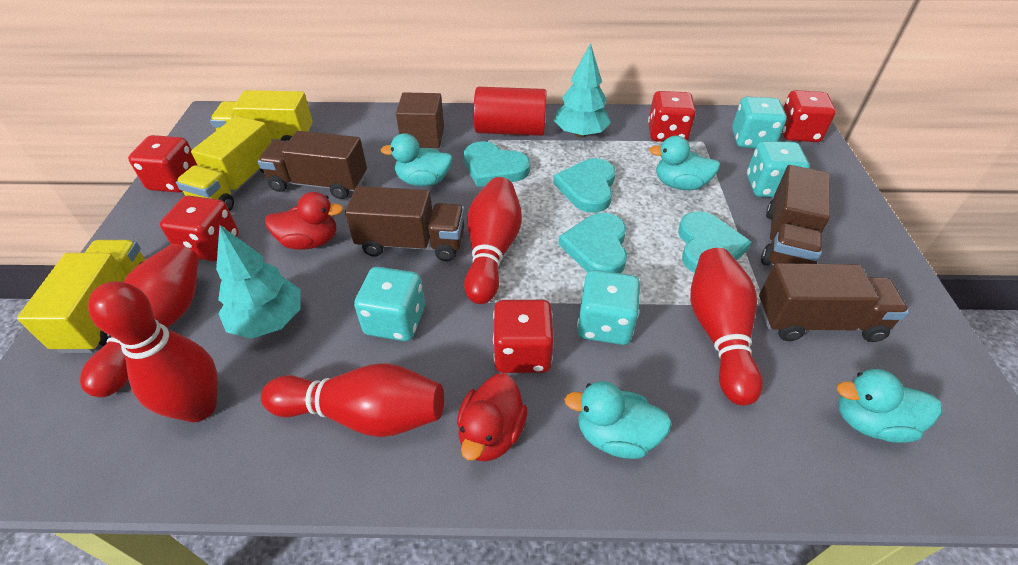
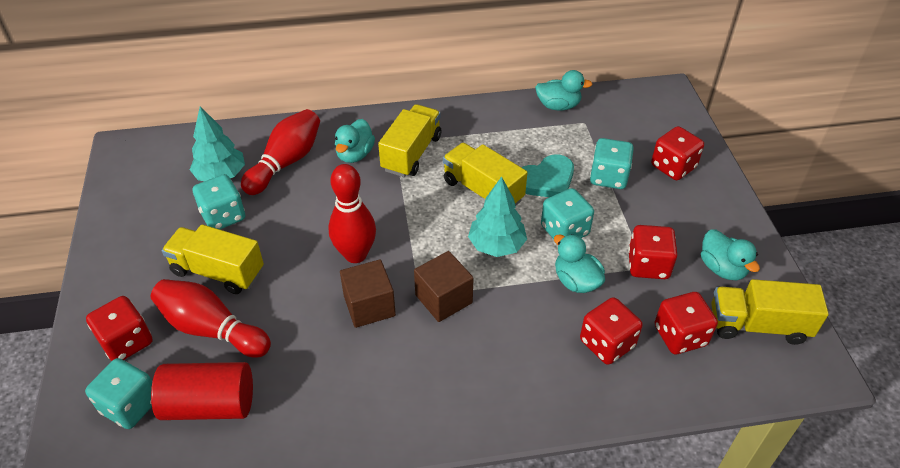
brown cube: 1 -> 2
brown truck: 4 -> 0
red bowling pin: 5 -> 3
red duck: 2 -> 0
turquoise heart: 4 -> 1
yellow truck: 3 -> 4

